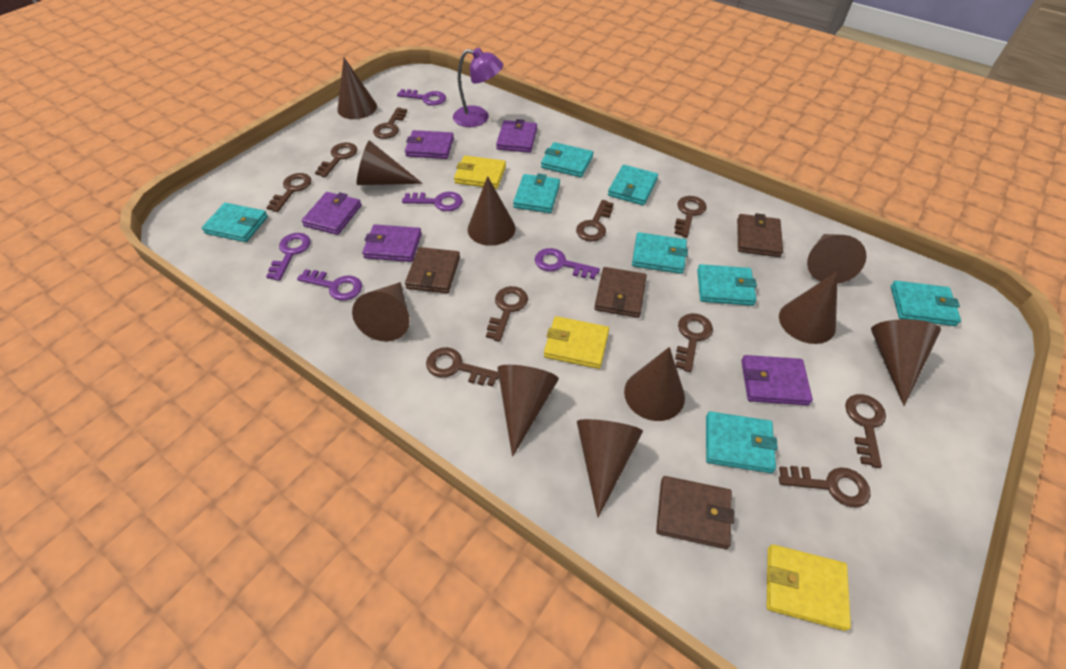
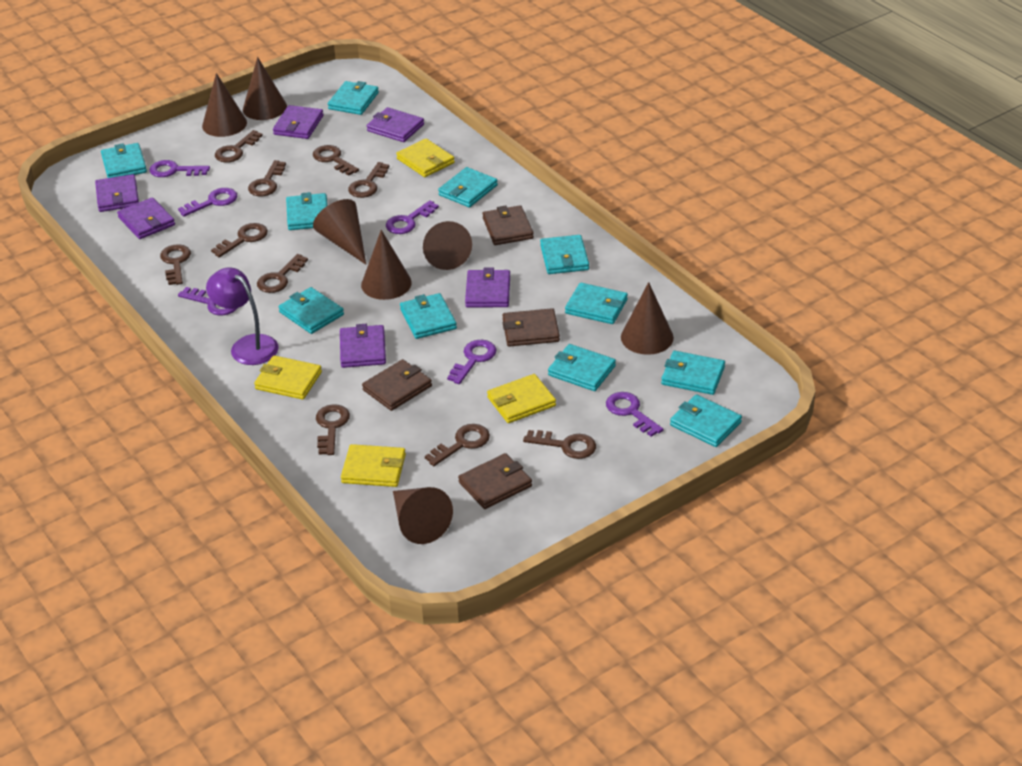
brown cone: 10 -> 7
purple key: 5 -> 6
purple wallet: 5 -> 6
turquoise wallet: 8 -> 11
yellow wallet: 3 -> 4

